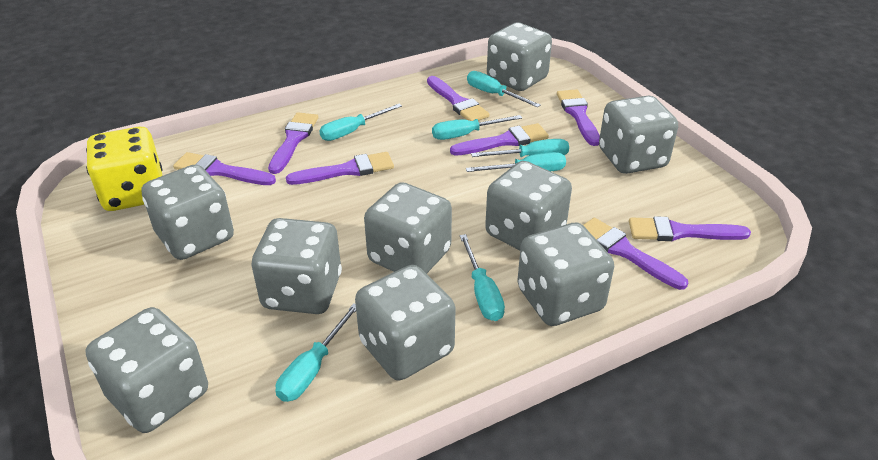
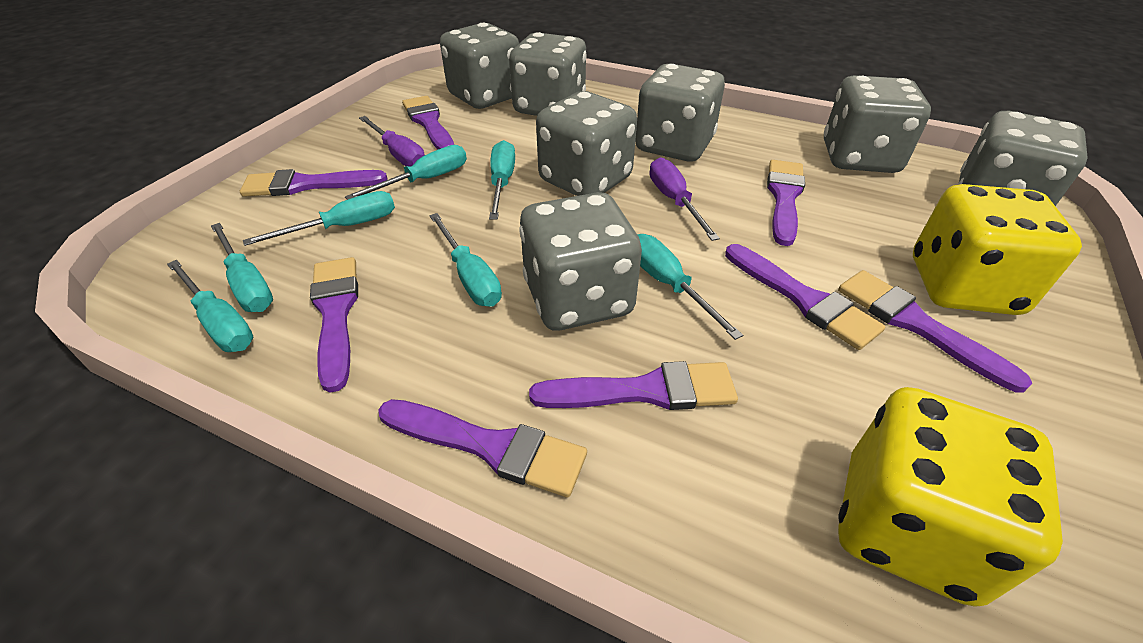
grey dice: 9 -> 7
purple screwdriver: 0 -> 2
yellow dice: 1 -> 2

